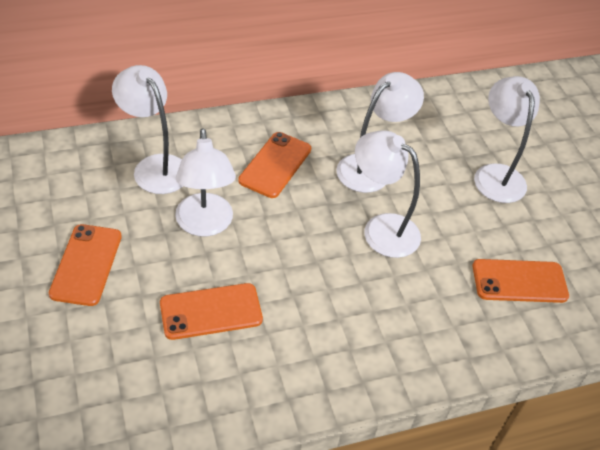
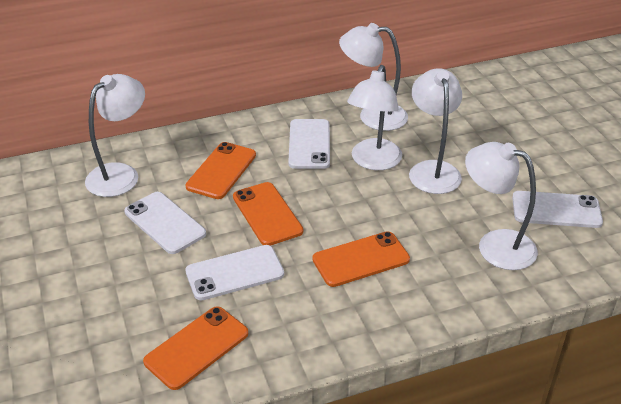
white phone: 0 -> 4

